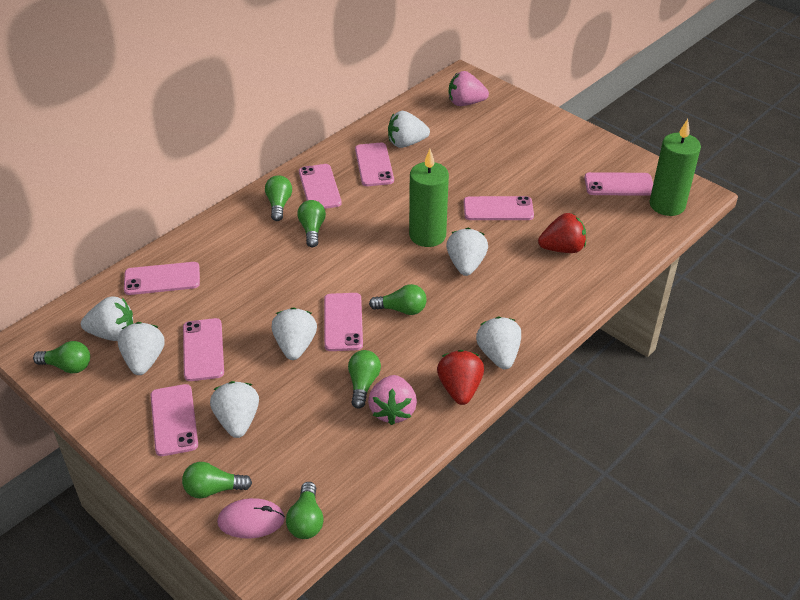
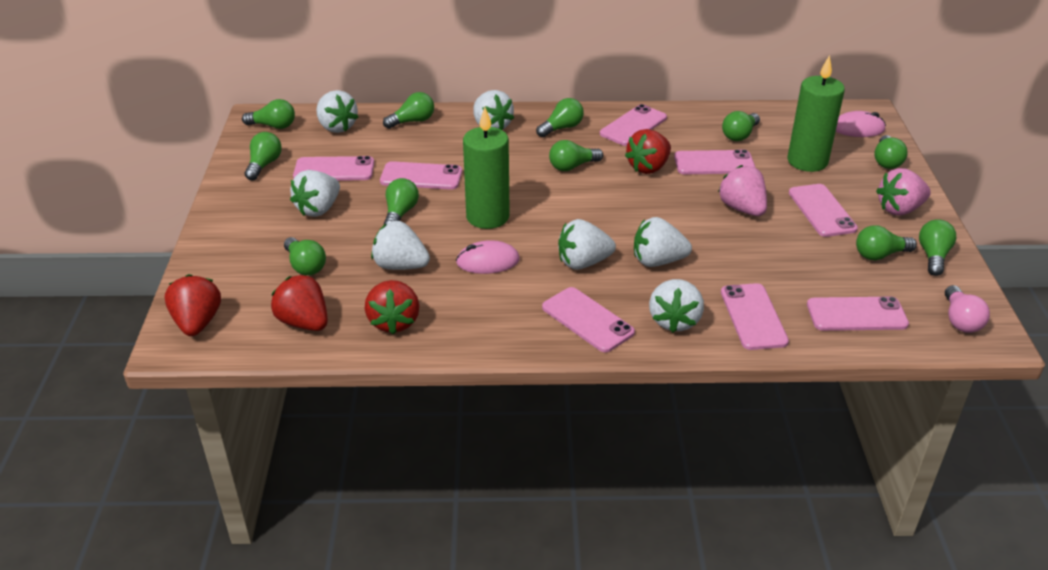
green light bulb: 7 -> 11
pink light bulb: 0 -> 1
pink mouse: 1 -> 2
red strawberry: 2 -> 4

